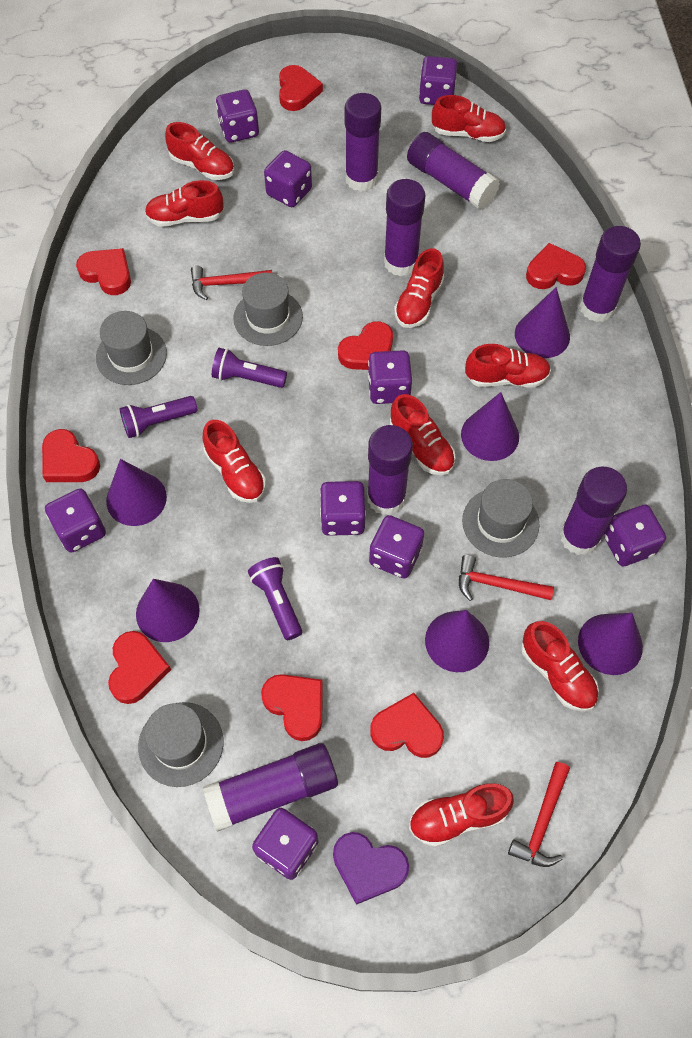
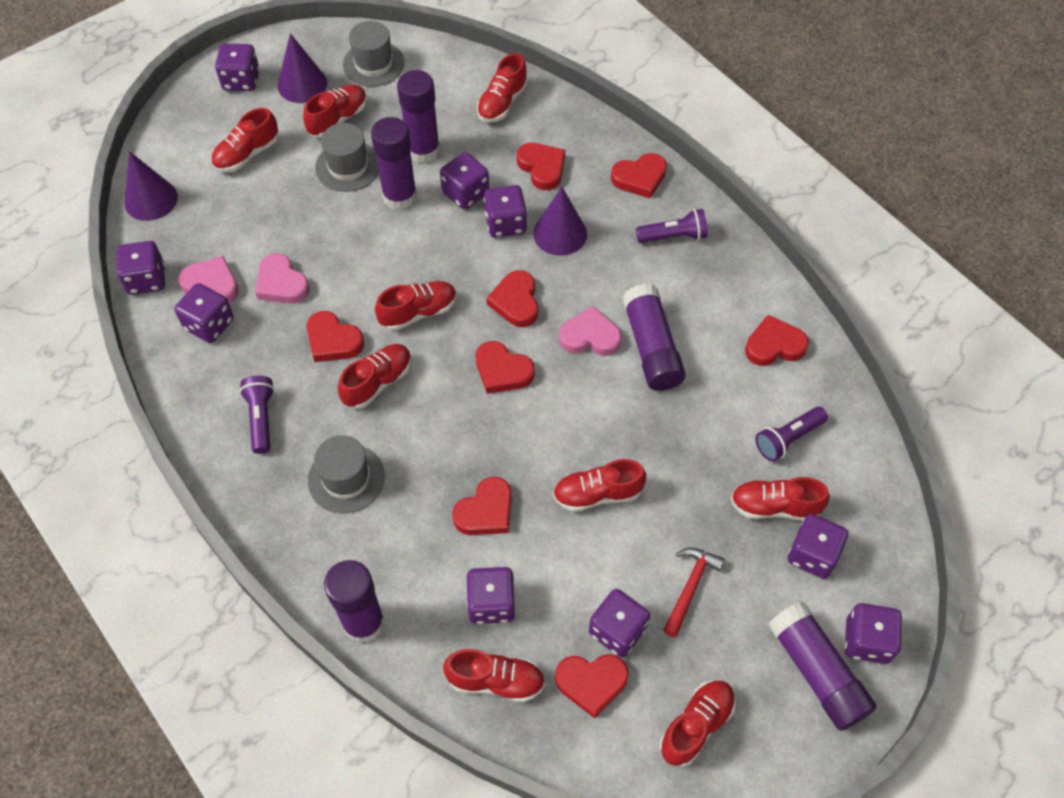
grey hat: 4 -> 3
pink heart: 0 -> 3
purple cone: 6 -> 3
purple glue stick: 7 -> 5
purple heart: 1 -> 0
red hammer: 3 -> 1

